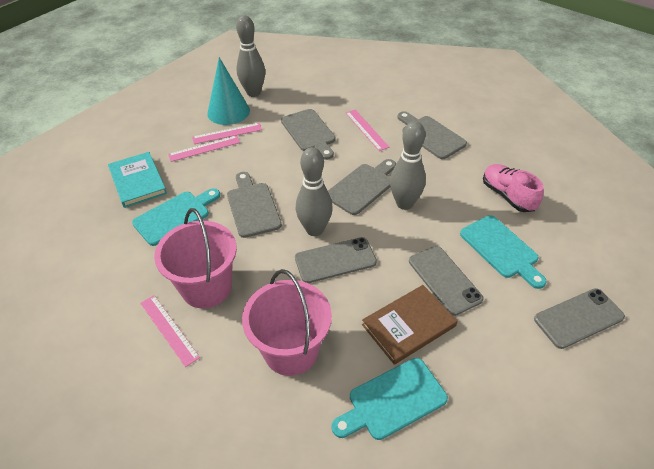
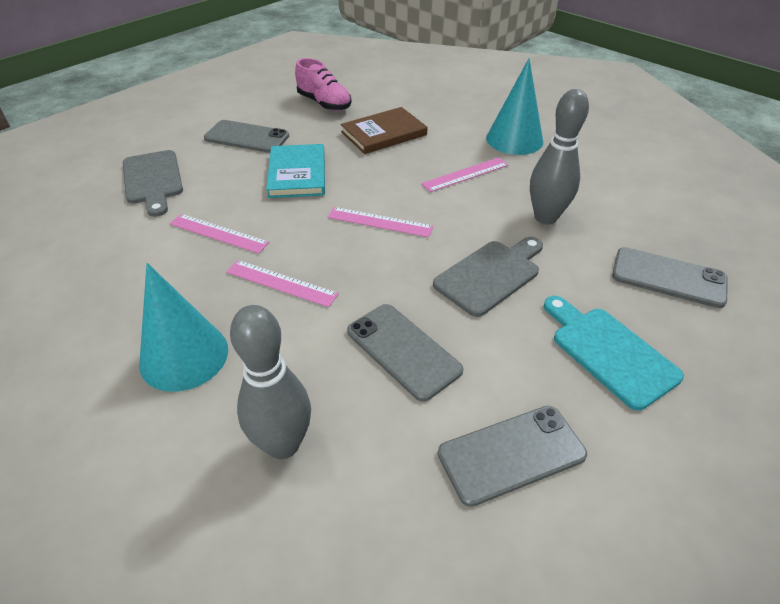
grey bowling pin: 3 -> 2
grey cutting board: 4 -> 2
grey phone: 3 -> 4
pink bucket: 2 -> 0
turquoise cone: 1 -> 2
turquoise cutting board: 3 -> 1

